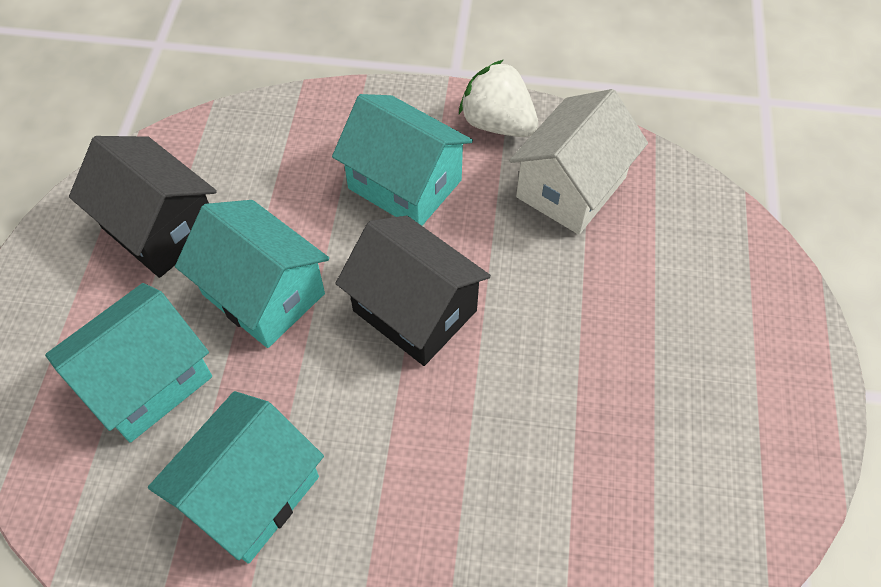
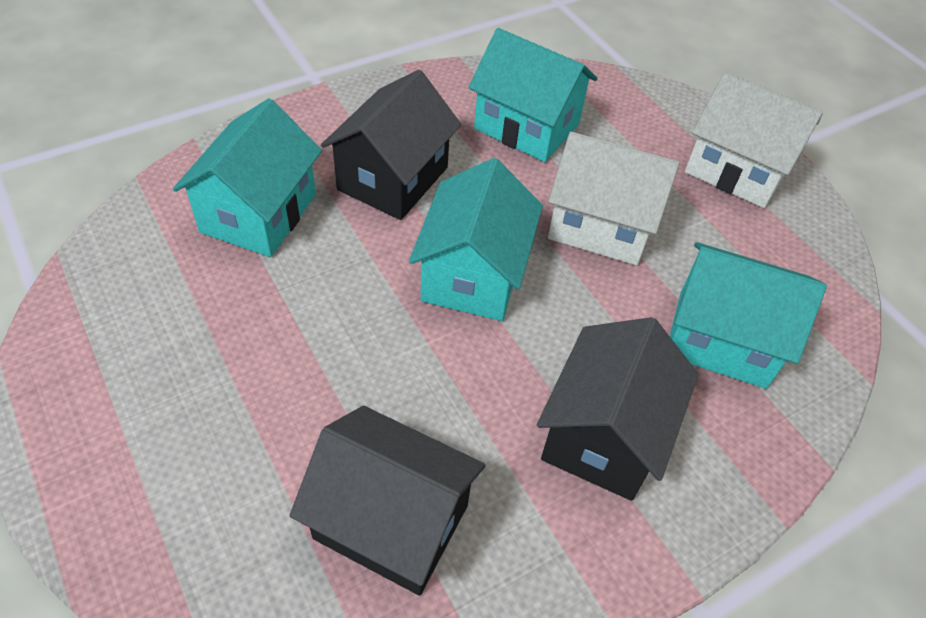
black house: 2 -> 3
white house: 1 -> 2
white strawberry: 1 -> 0

